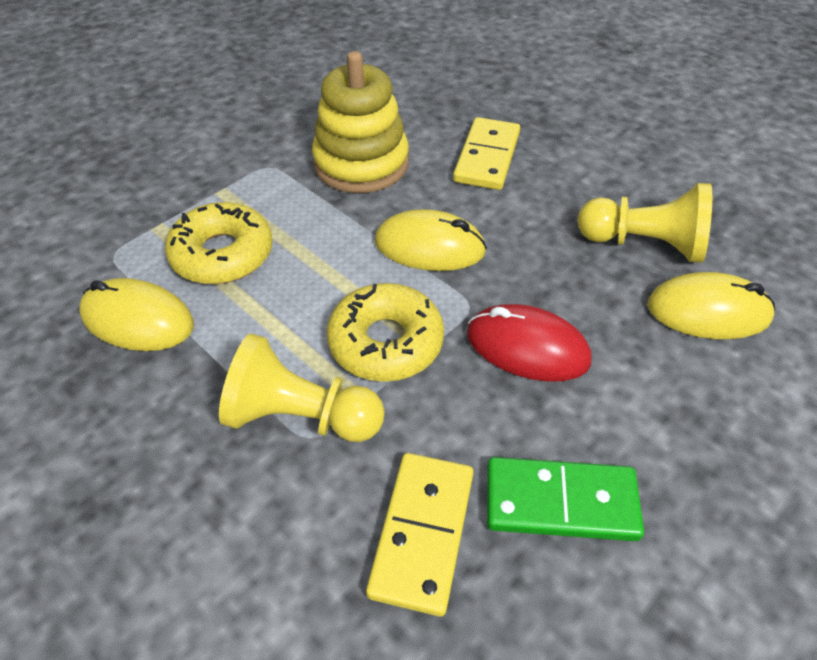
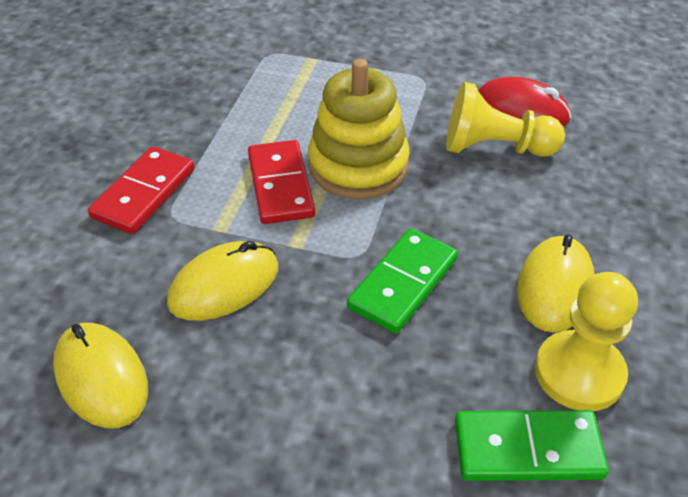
green domino: 1 -> 2
red domino: 0 -> 2
yellow domino: 2 -> 0
yellow donut: 2 -> 0

